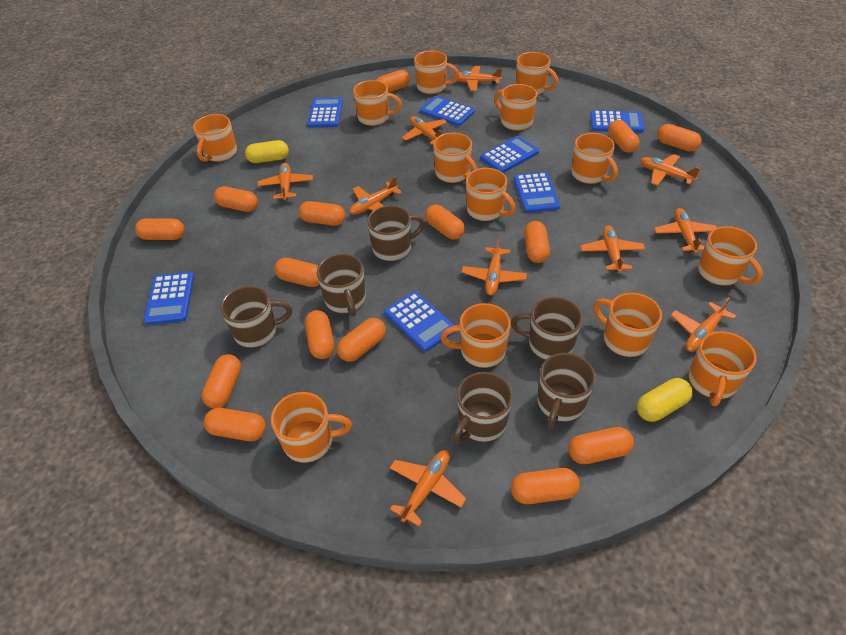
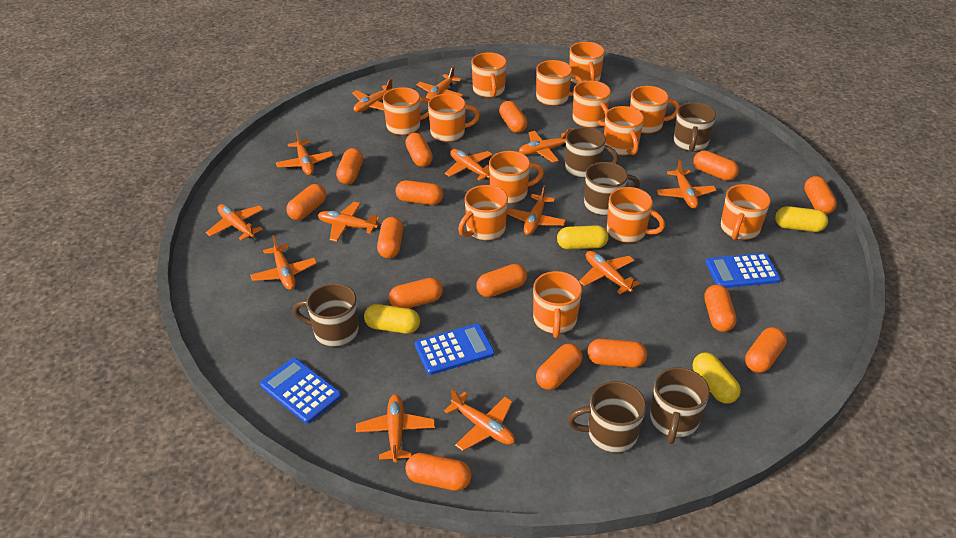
blue calculator: 7 -> 3
orange plane: 10 -> 13
yellow capsule: 2 -> 4

